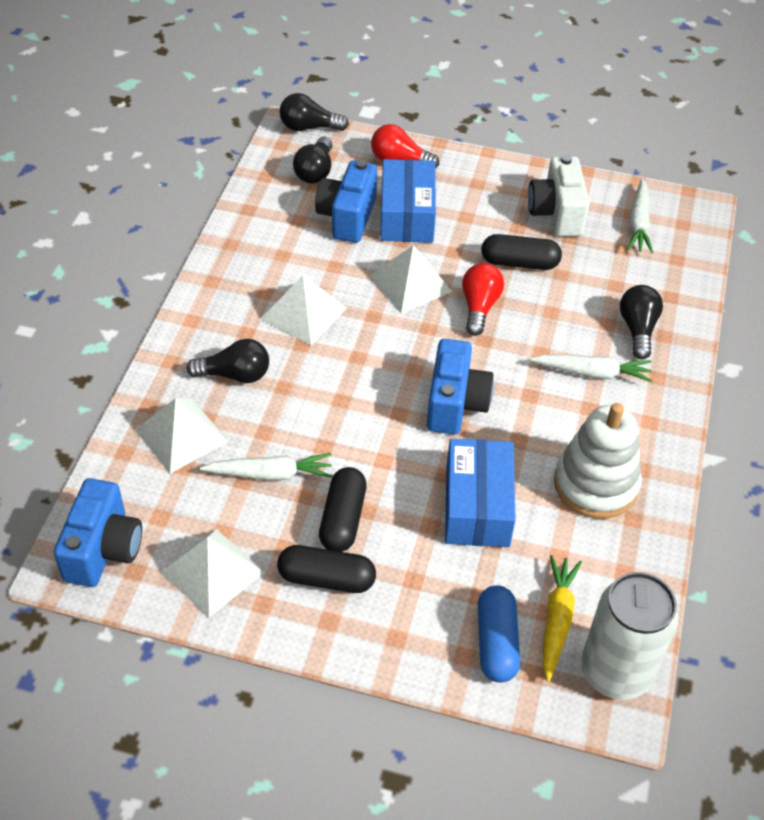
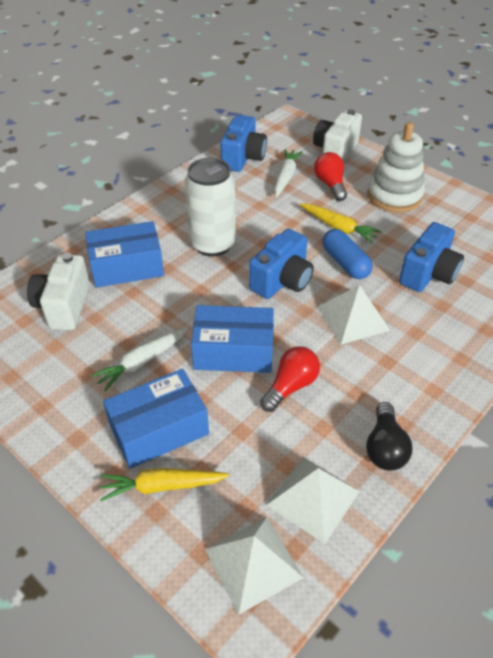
black capsule: 3 -> 0
black light bulb: 4 -> 1
blue box: 2 -> 3
white camera: 1 -> 2
white carrot: 3 -> 2
white pyramid: 4 -> 3
yellow carrot: 1 -> 2

